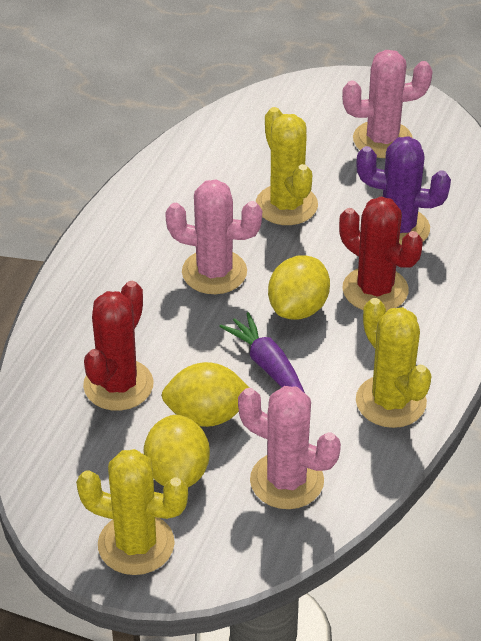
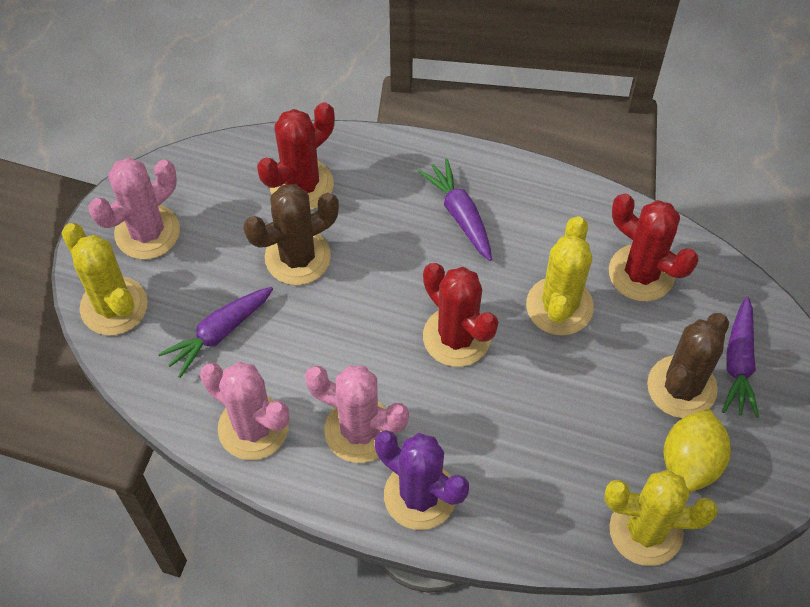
brown cactus: 0 -> 2
purple carrot: 1 -> 3
red cactus: 2 -> 3
yellow lemon: 3 -> 1

